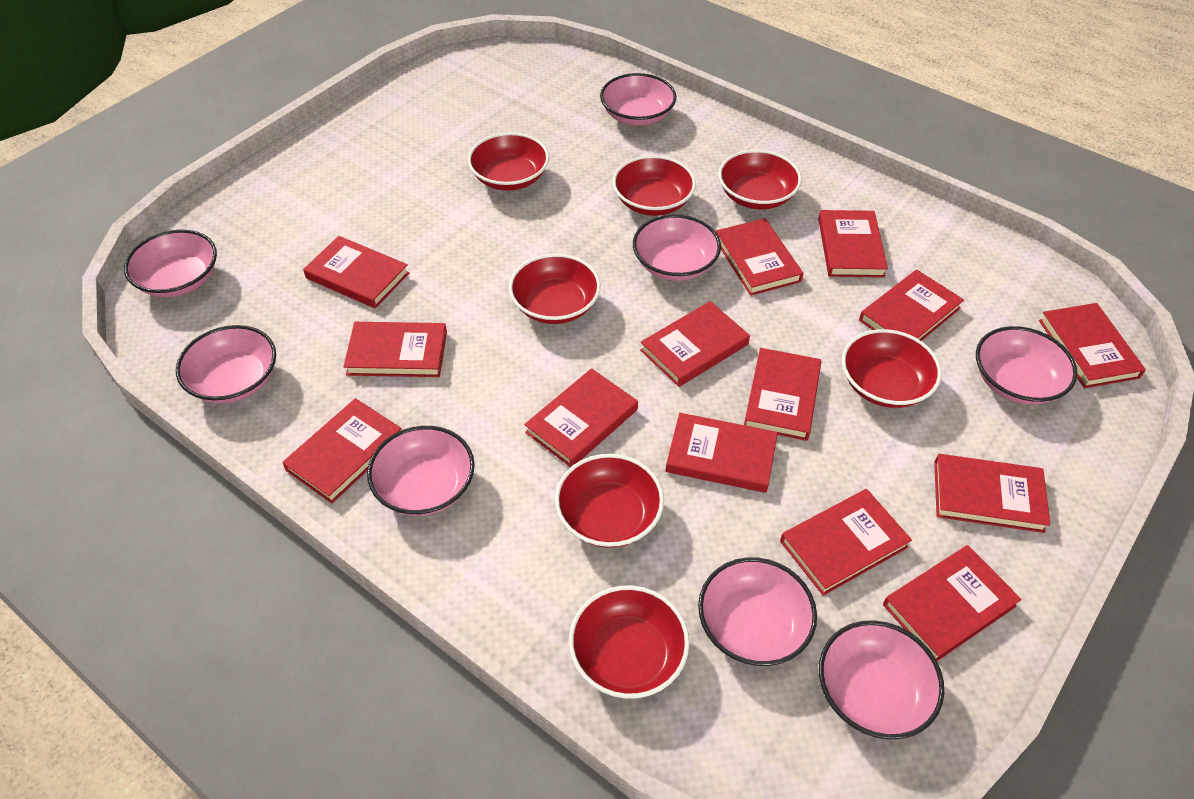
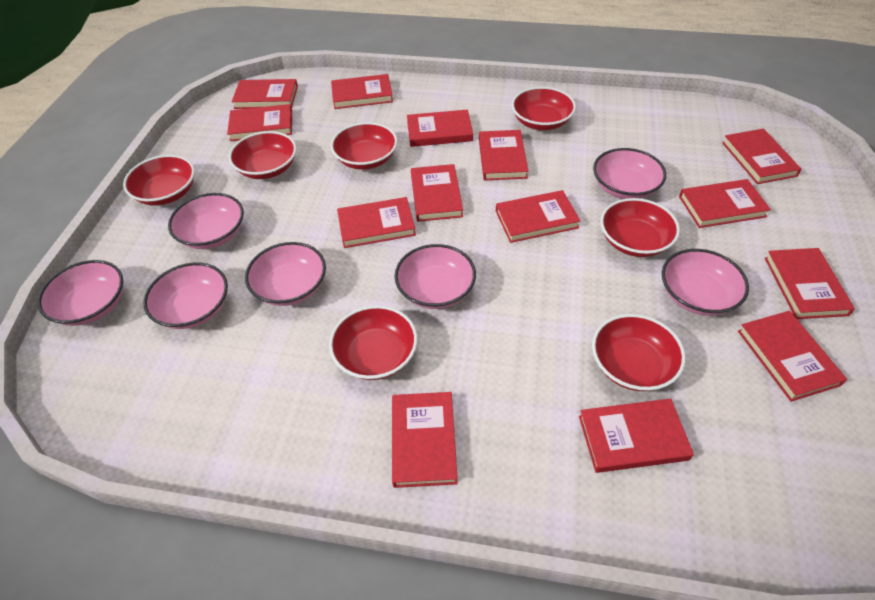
pink bowl: 8 -> 7

